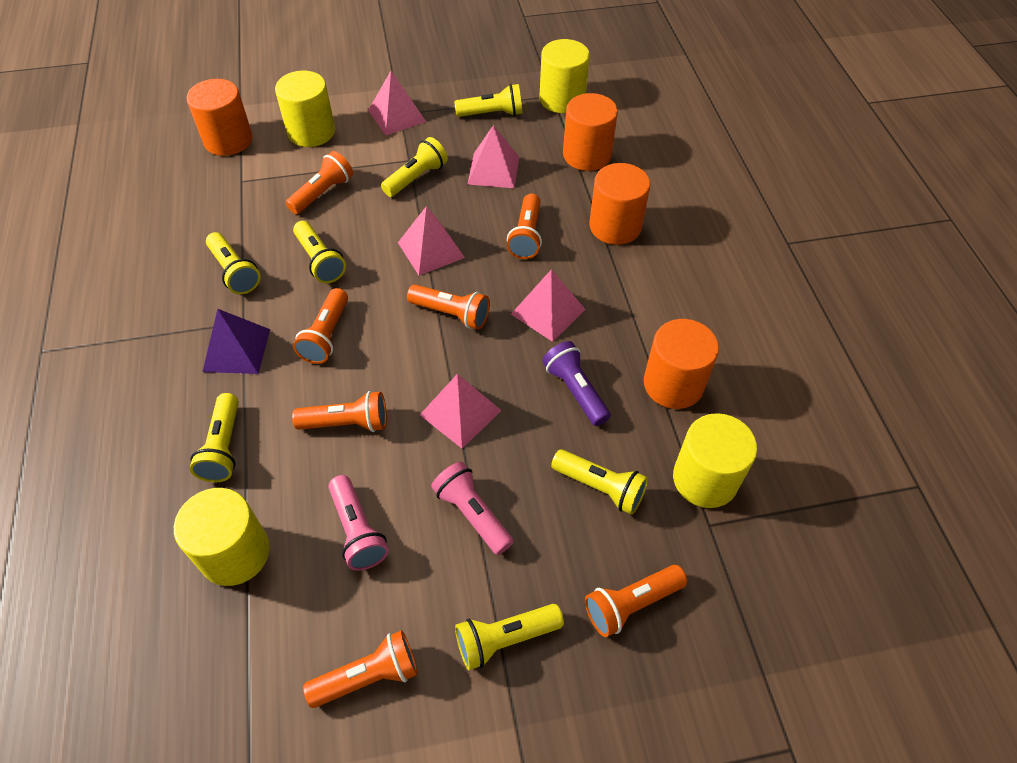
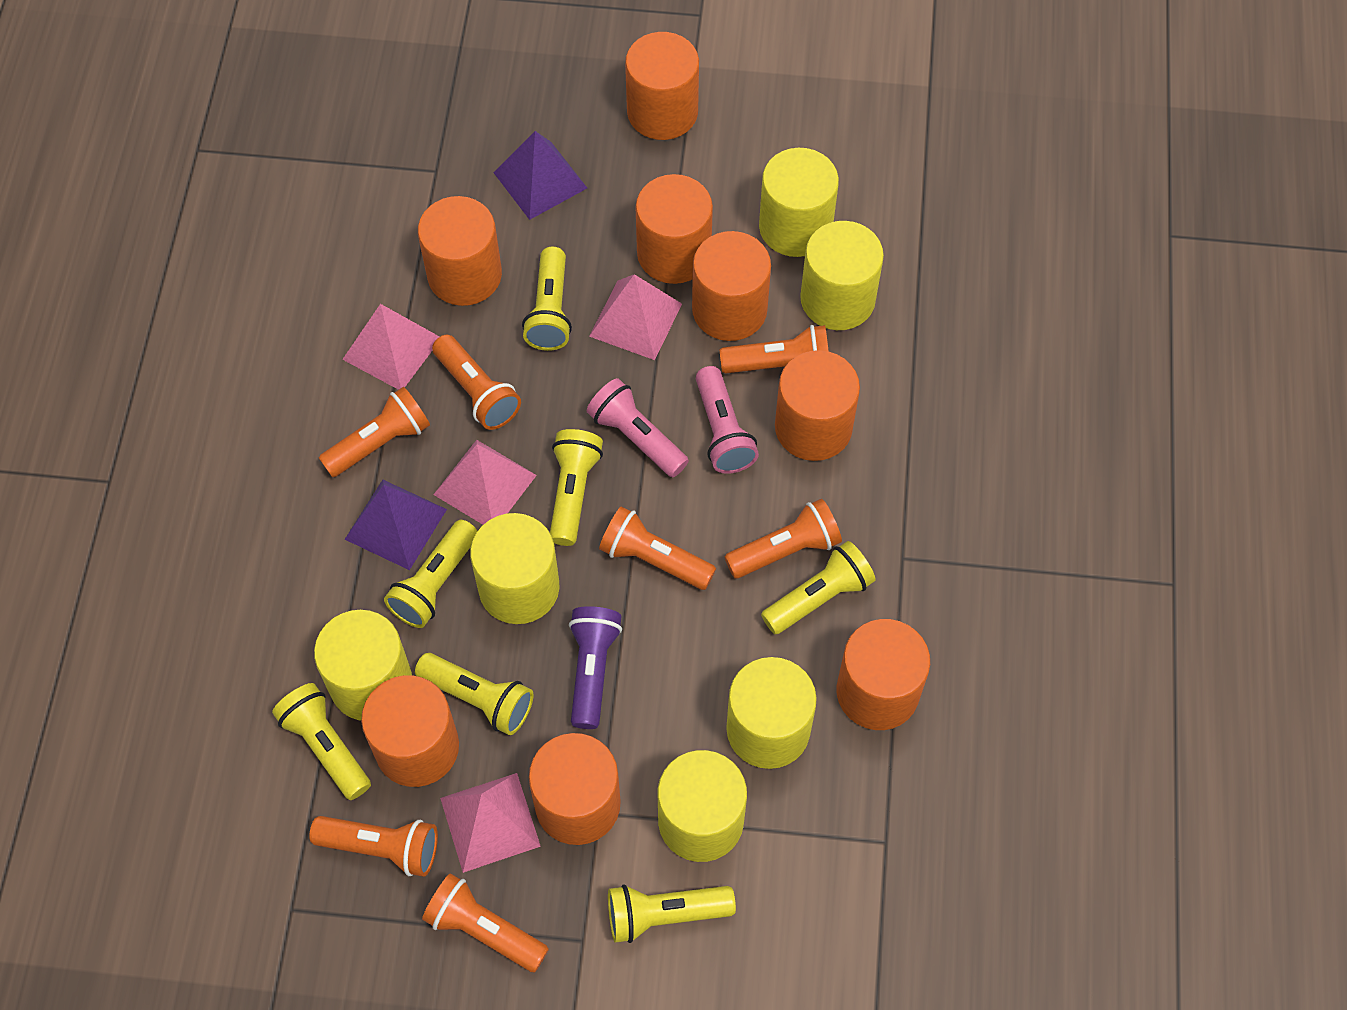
orange cylinder: 4 -> 8
pink pyramid: 5 -> 4
purple pyramid: 1 -> 2
yellow cylinder: 4 -> 6

